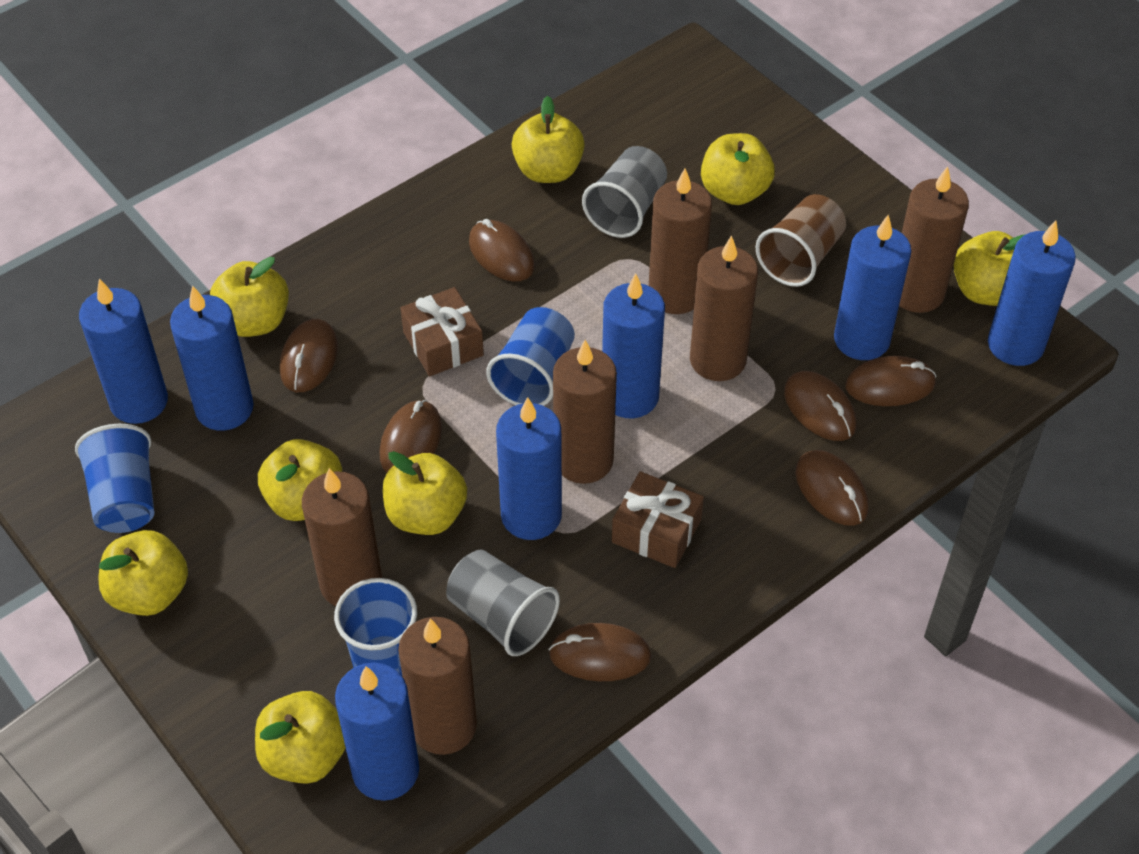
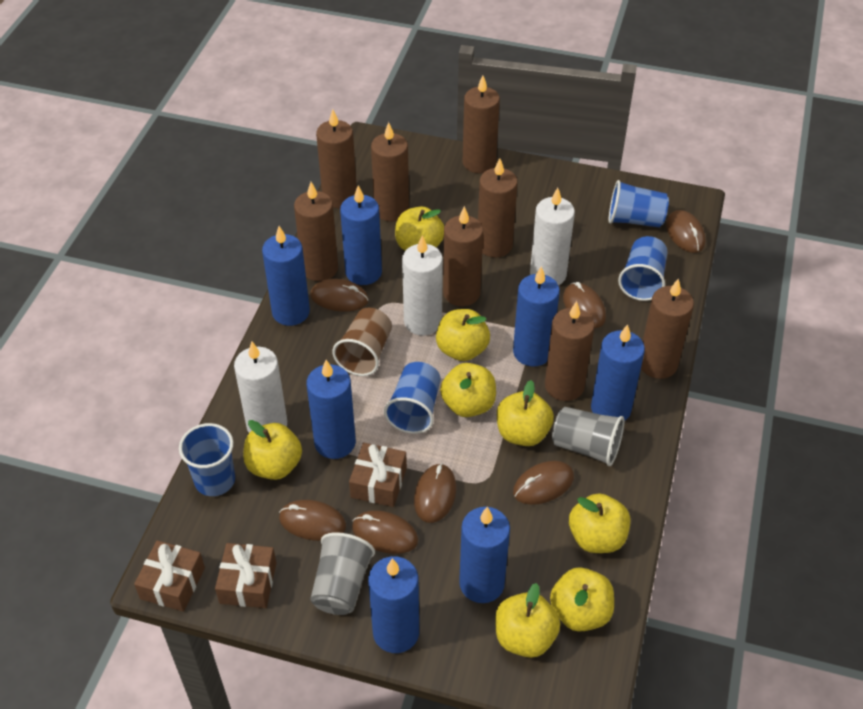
blue cup: 3 -> 4
brown candle: 6 -> 8
brown gift: 2 -> 3
white candle: 0 -> 3

